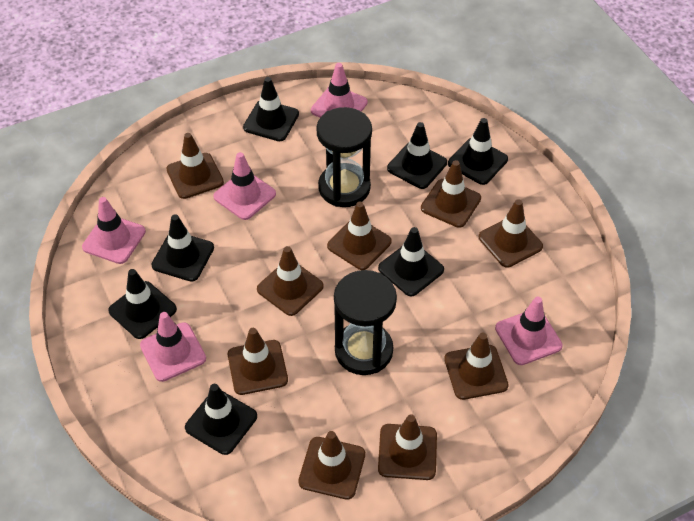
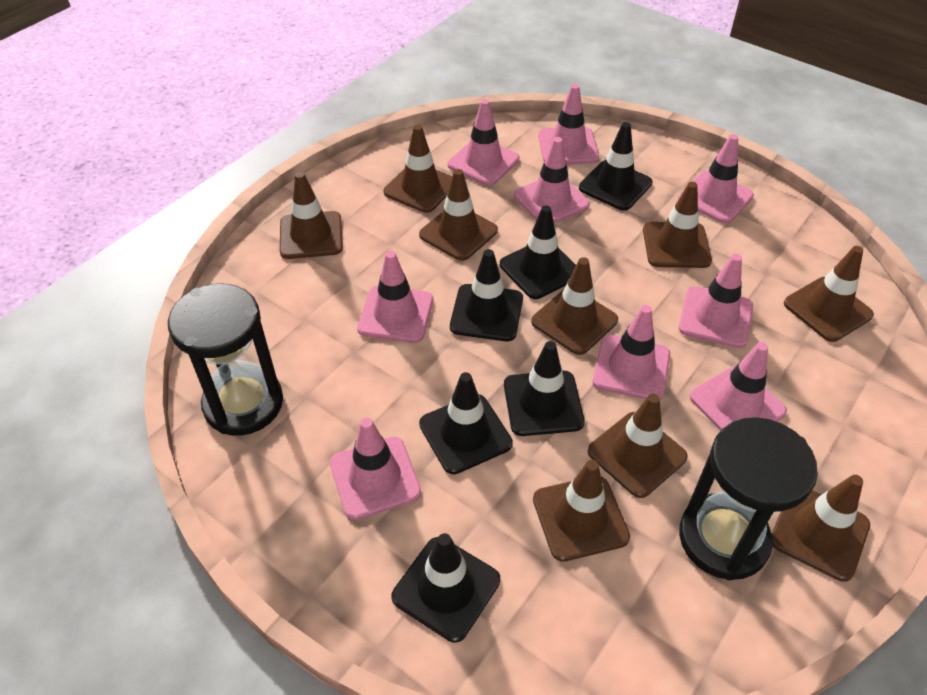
black traffic cone: 7 -> 6
pink traffic cone: 5 -> 9

